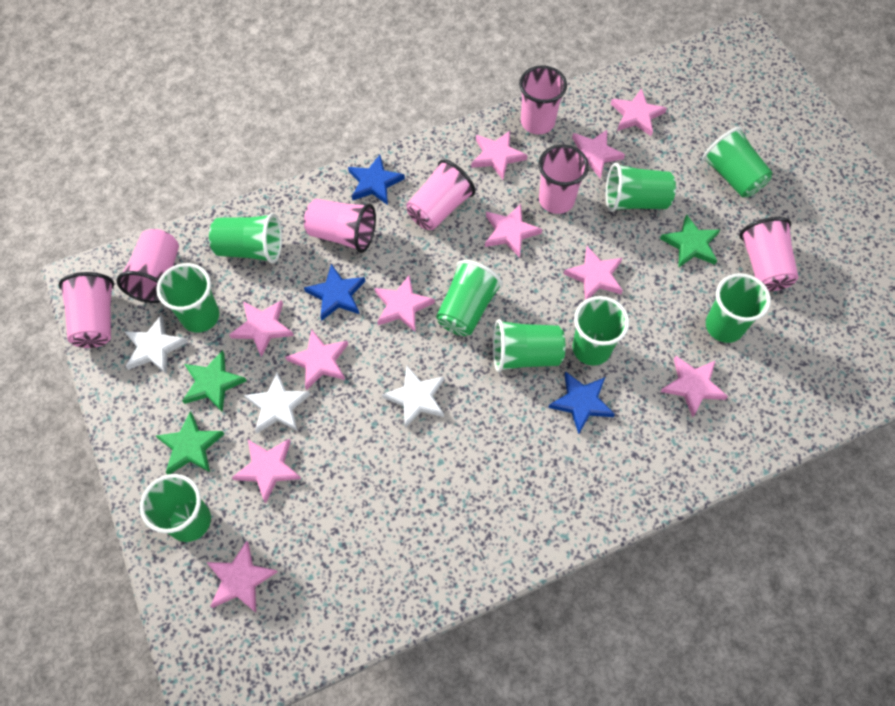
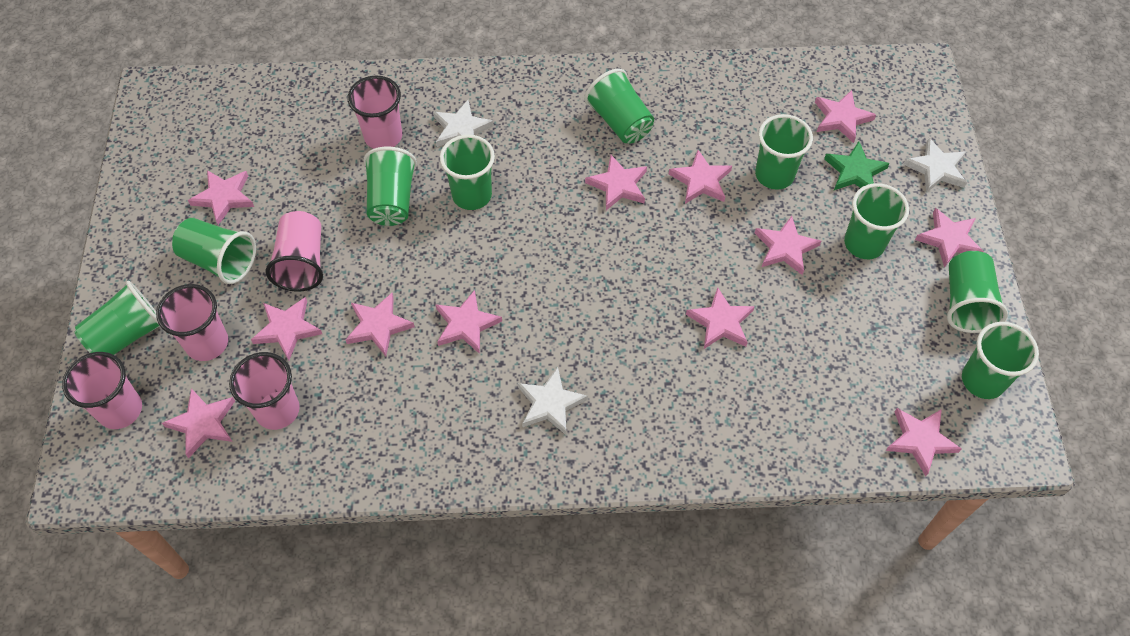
blue star: 3 -> 0
green star: 3 -> 1
pink cup: 7 -> 5
pink star: 11 -> 12

